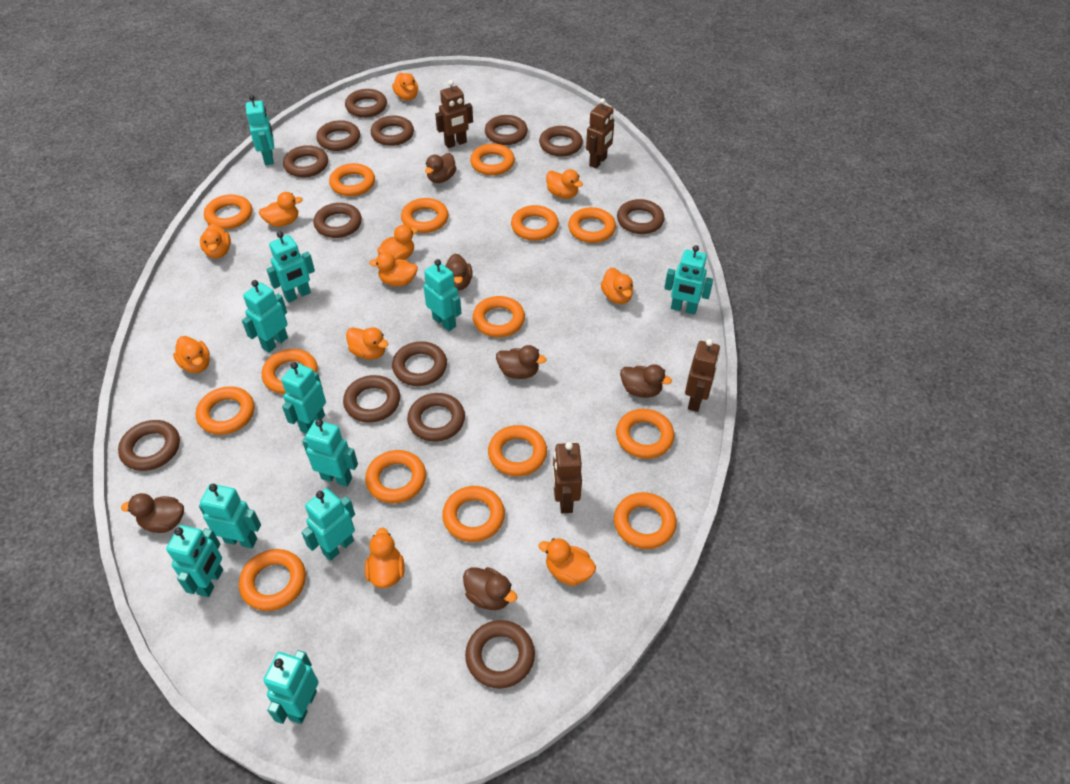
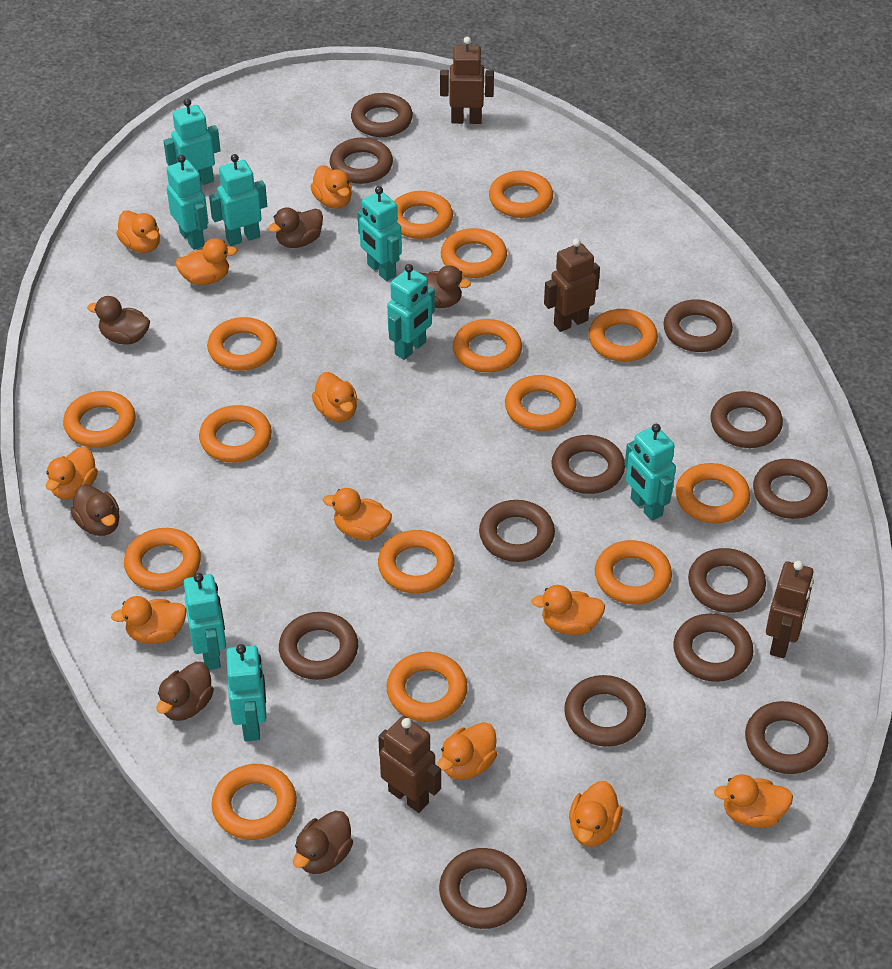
turquoise robot: 11 -> 8

